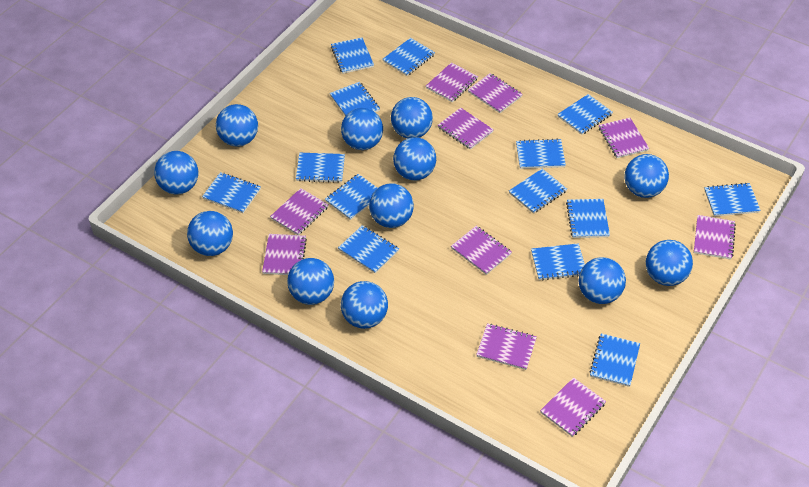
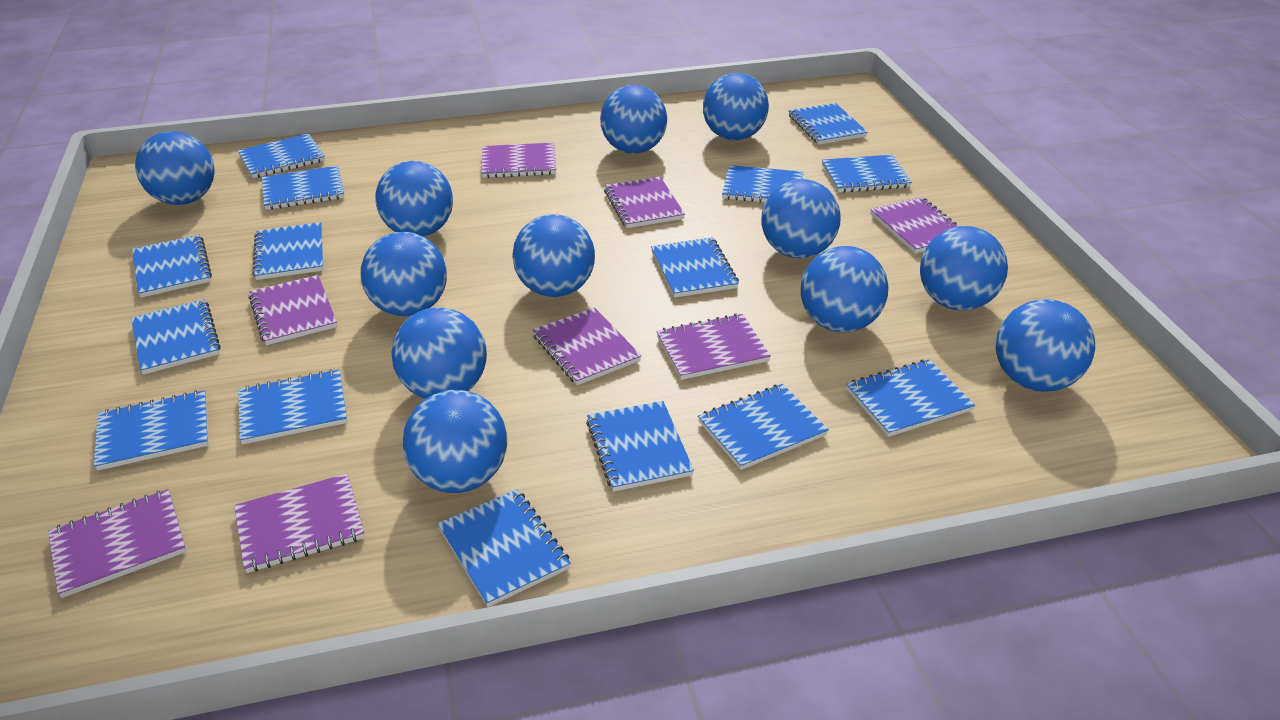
blue notebook: 14 -> 15
purple notebook: 10 -> 8

